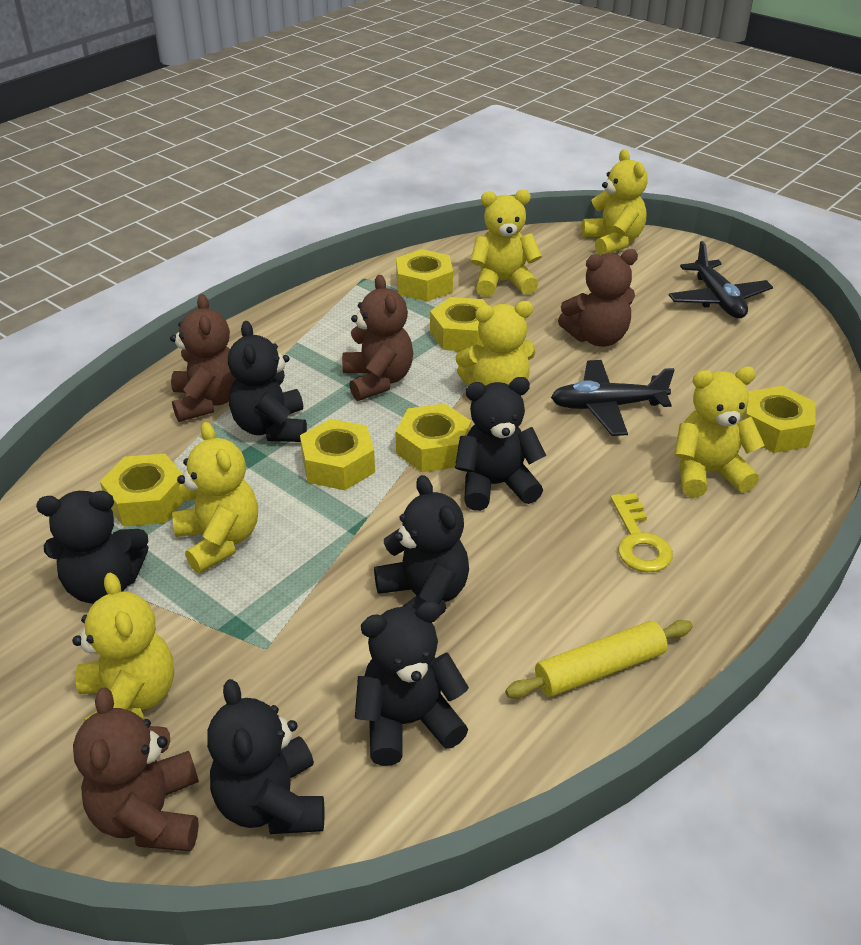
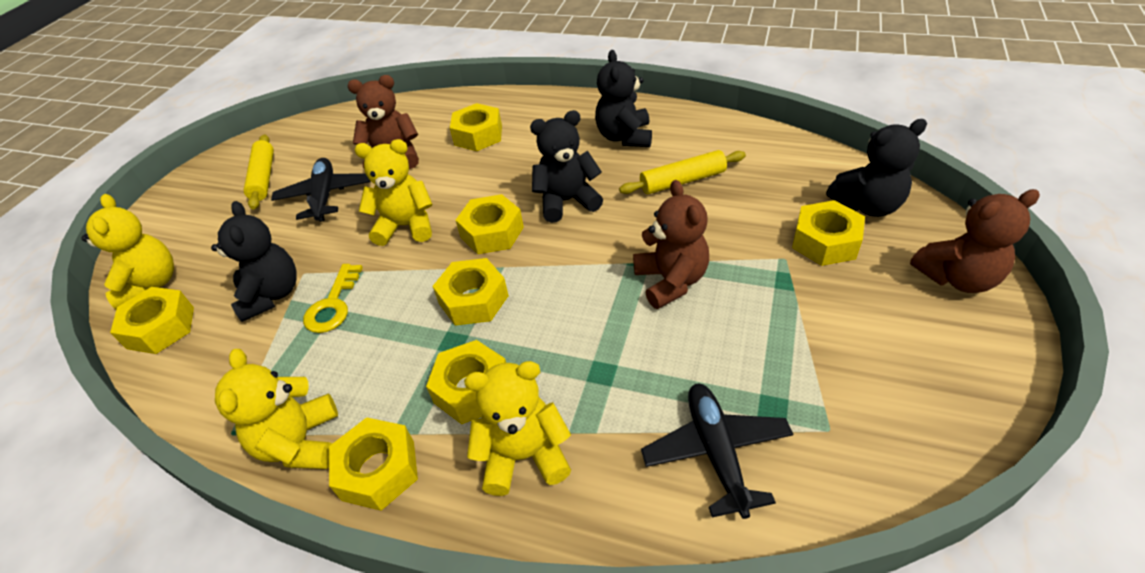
black teddy bear: 6 -> 4
brown teddy bear: 4 -> 3
yellow nut: 6 -> 7
yellow rolling pin: 1 -> 2
yellow teddy bear: 6 -> 4

